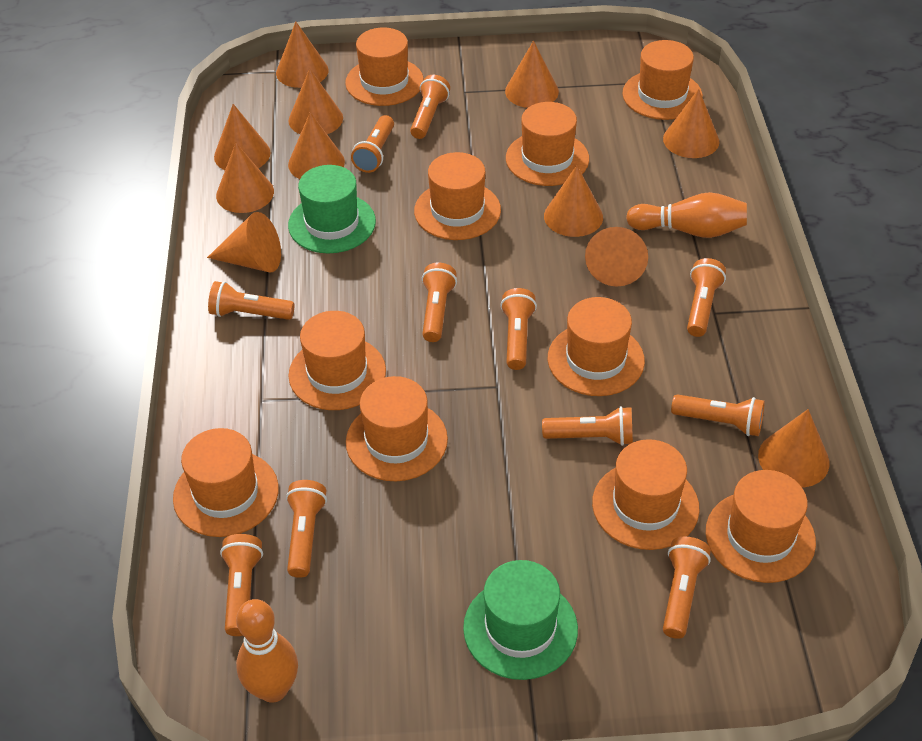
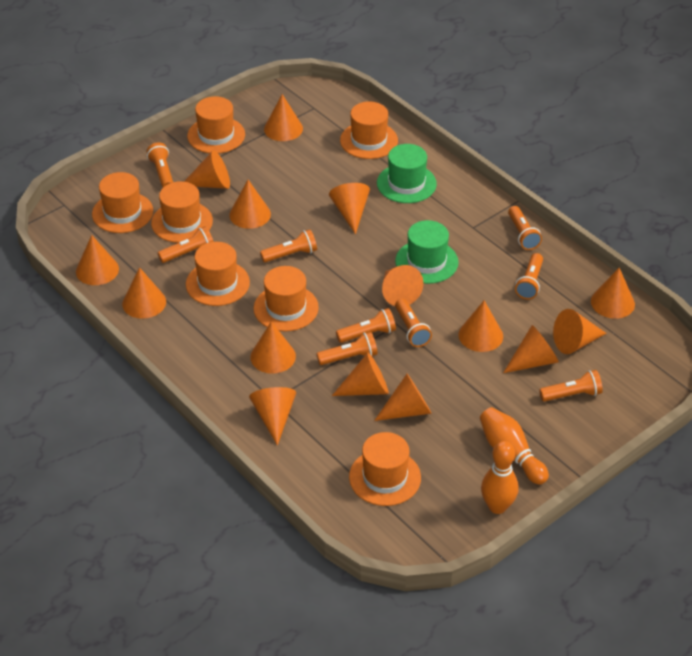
orange cone: 11 -> 15
orange flashlight: 11 -> 9
orange hat: 10 -> 7

